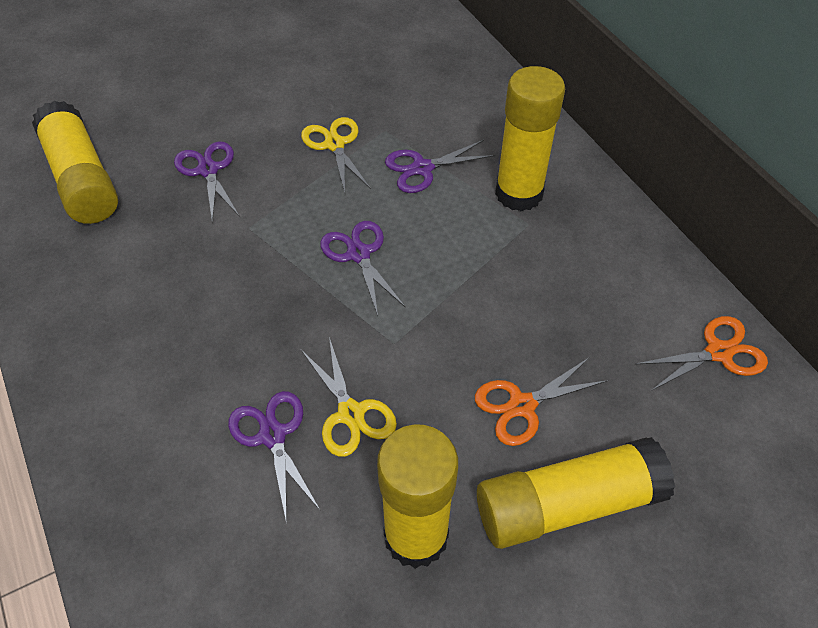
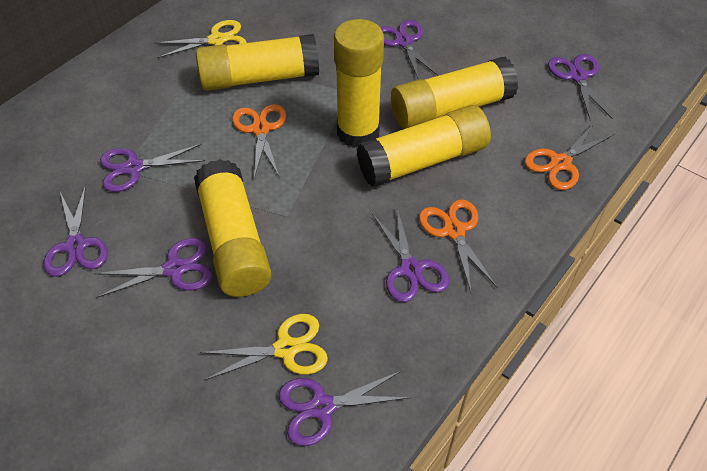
orange scissors: 2 -> 3
purple scissors: 4 -> 7
yellow glue stick: 4 -> 5

